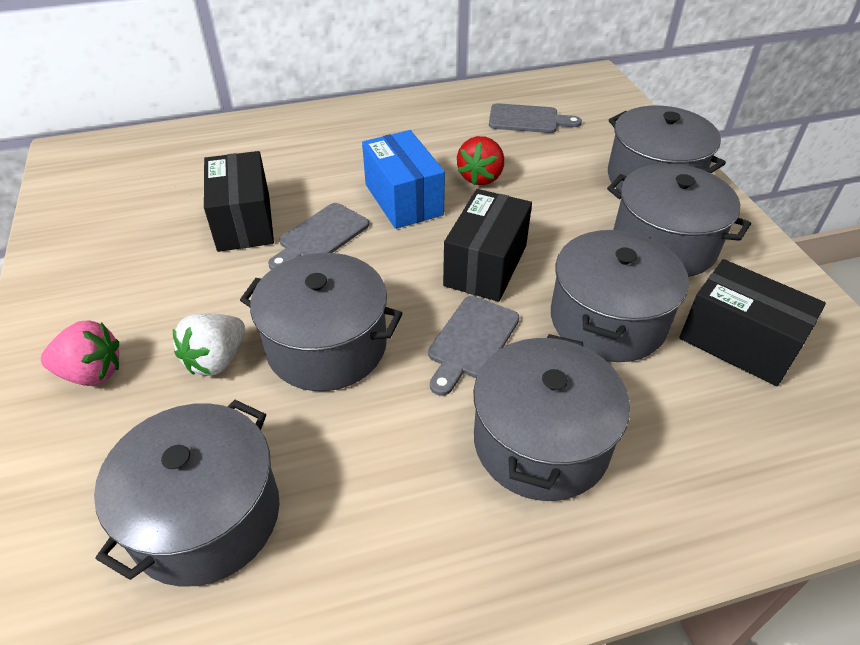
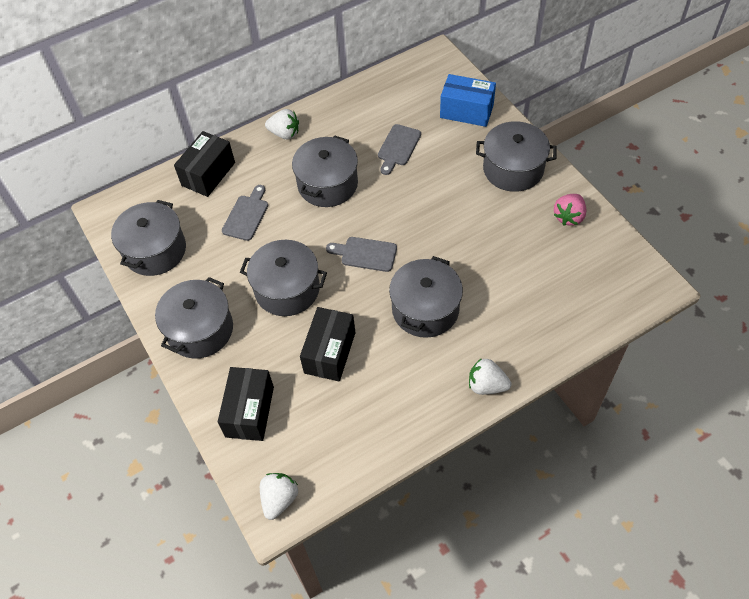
red strawberry: 1 -> 0
white strawberry: 1 -> 3

